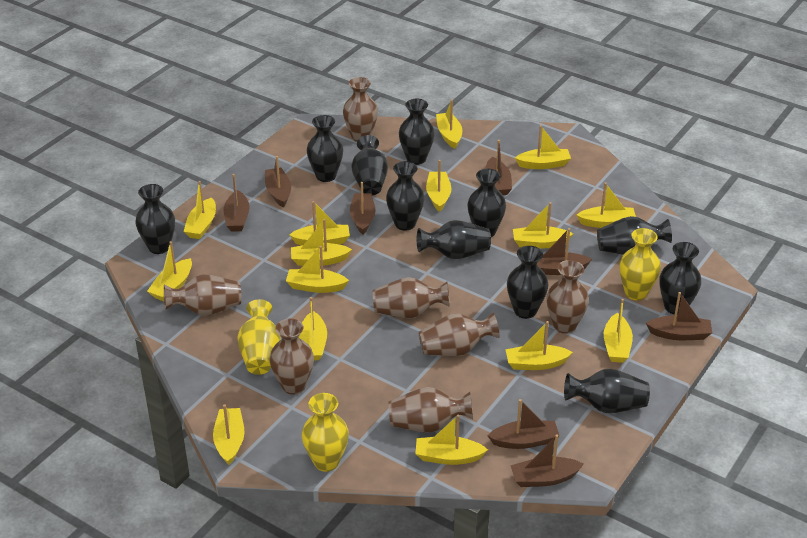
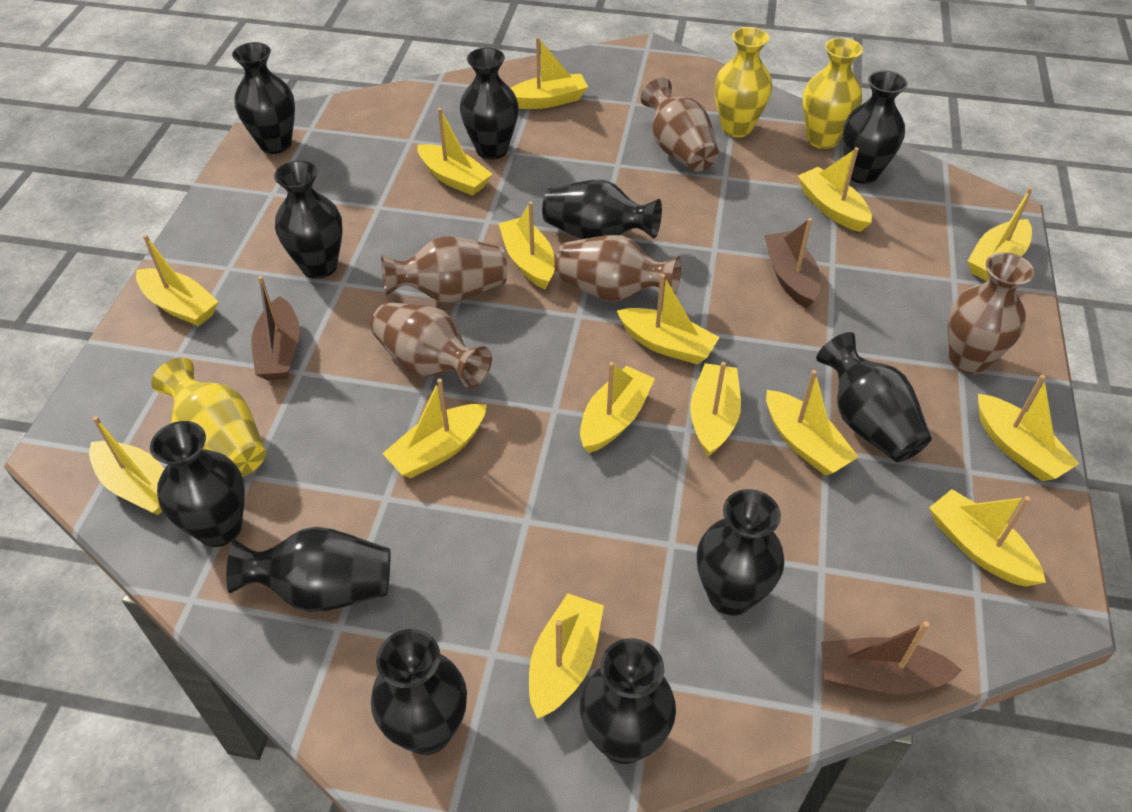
brown boat: 8 -> 3
brown vase: 7 -> 5

